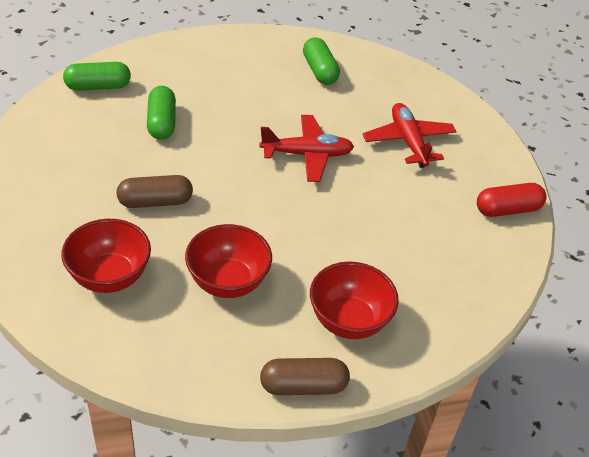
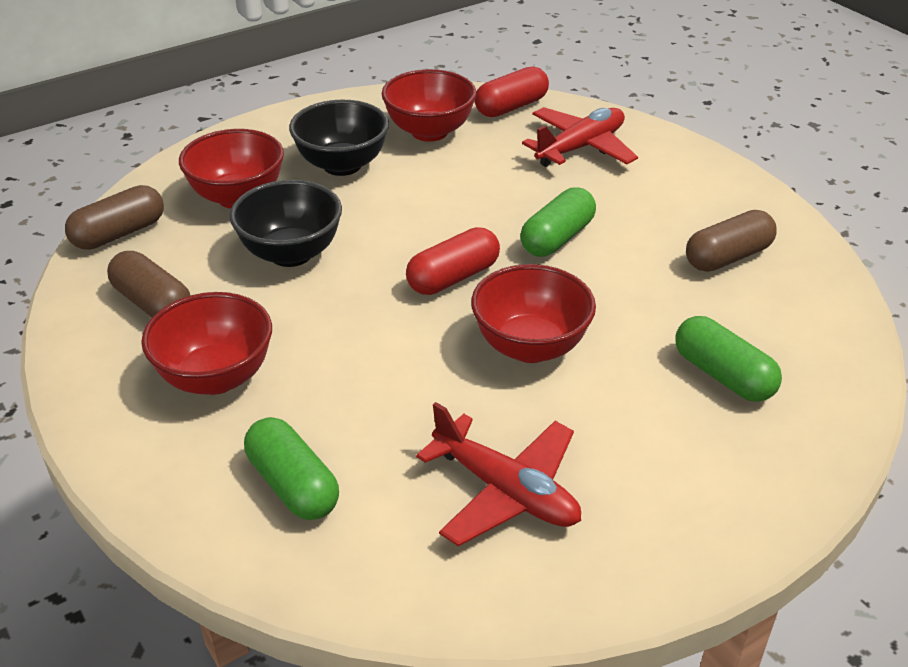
black bowl: 0 -> 2
brown capsule: 2 -> 3
red bowl: 3 -> 4
red capsule: 1 -> 2

